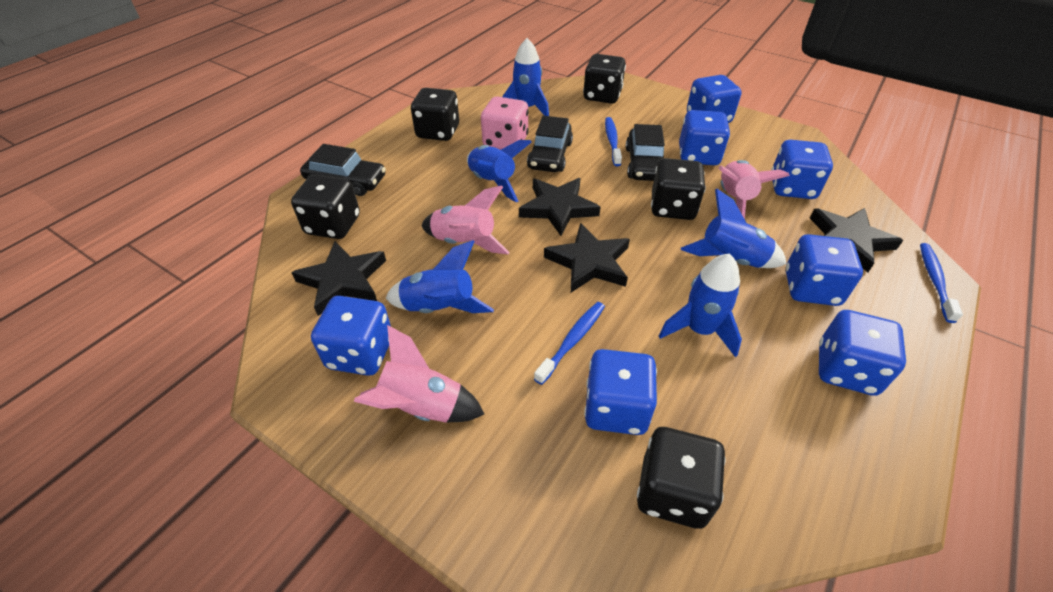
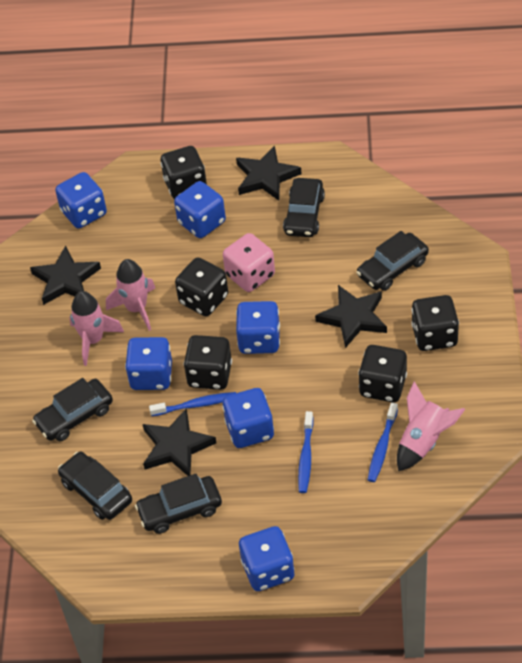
black car: 3 -> 5
blue dice: 7 -> 6
blue rocket: 5 -> 0

